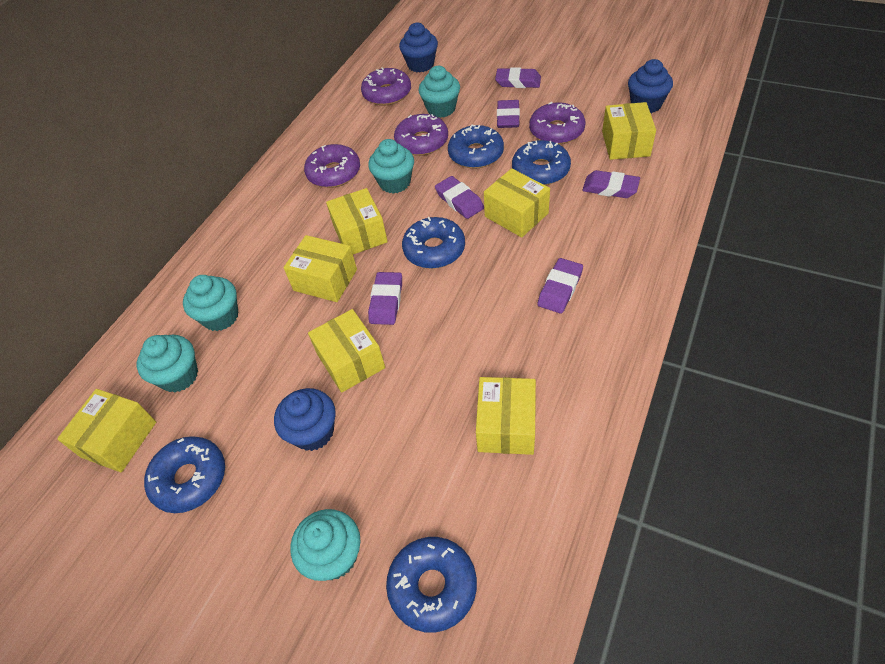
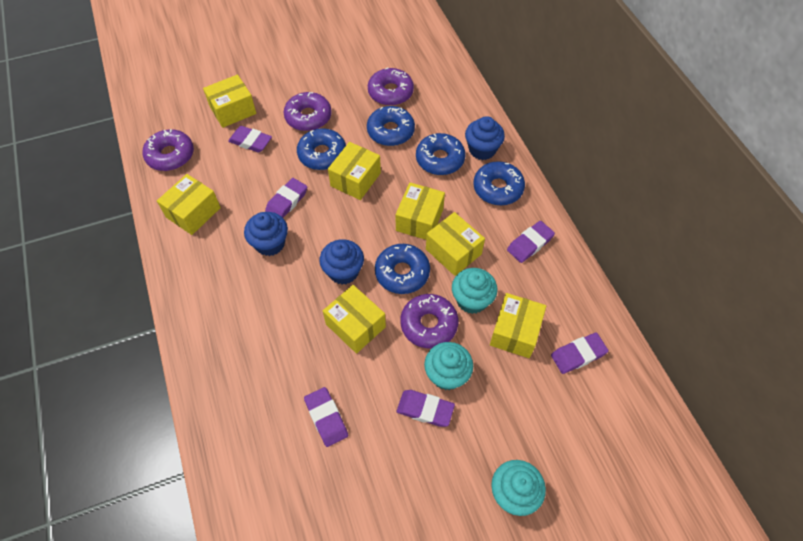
turquoise cupcake: 5 -> 3

